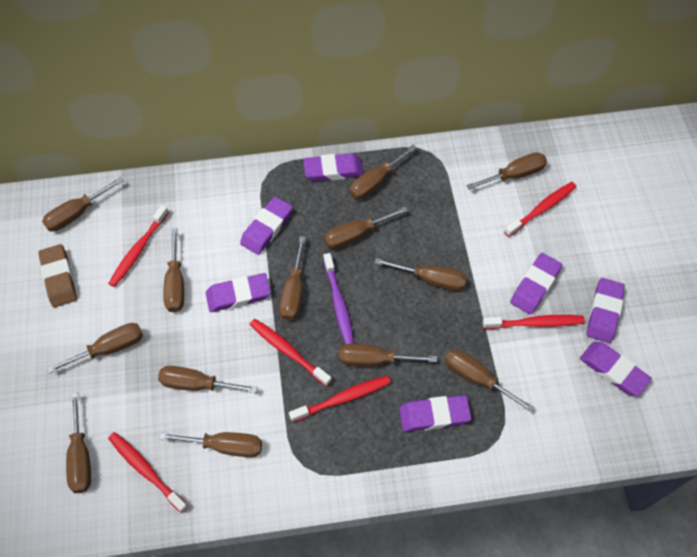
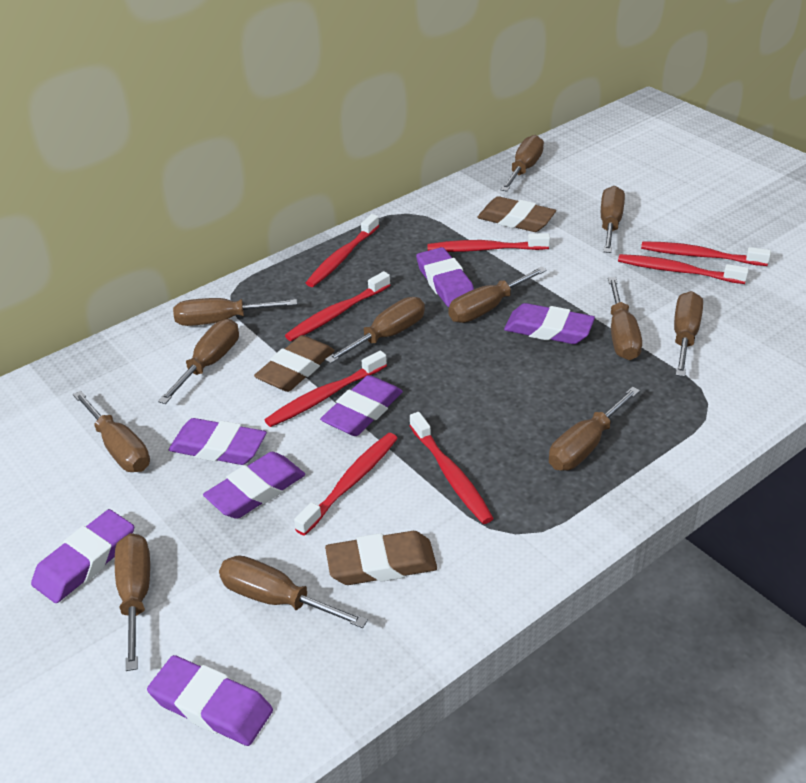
brown eraser: 1 -> 3
brown screwdriver: 13 -> 12
purple toothbrush: 1 -> 0
red toothbrush: 6 -> 8

